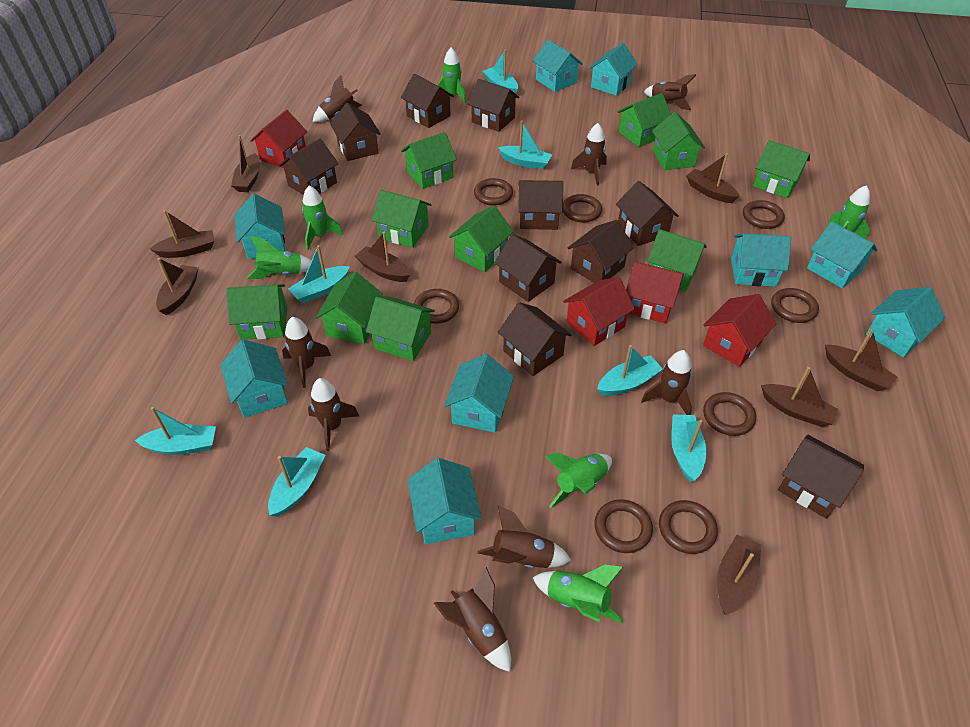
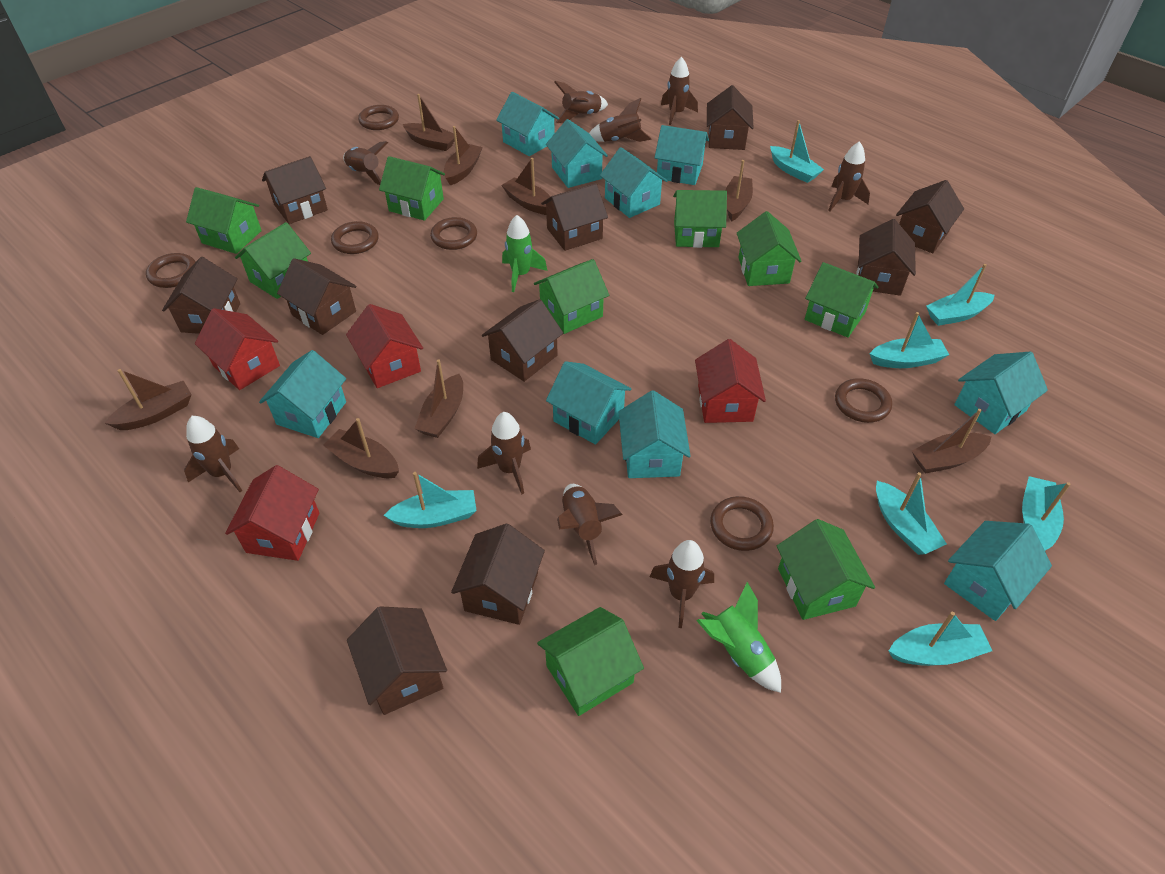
brown ring: 8 -> 6
brown rocket: 8 -> 9
green house: 10 -> 9
green rocket: 6 -> 2

